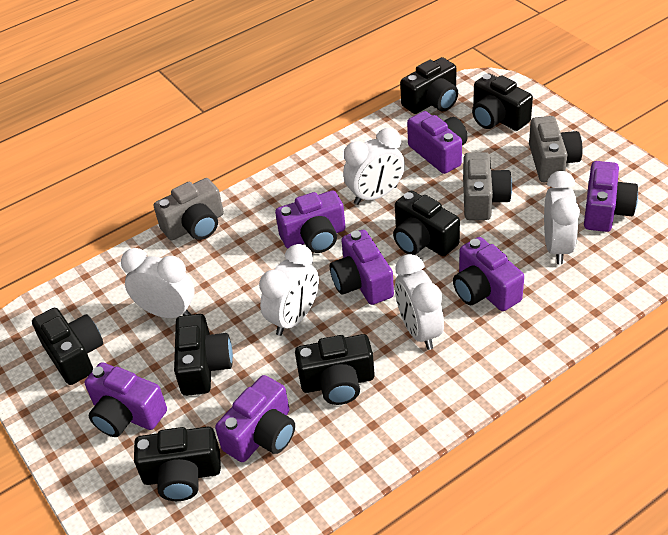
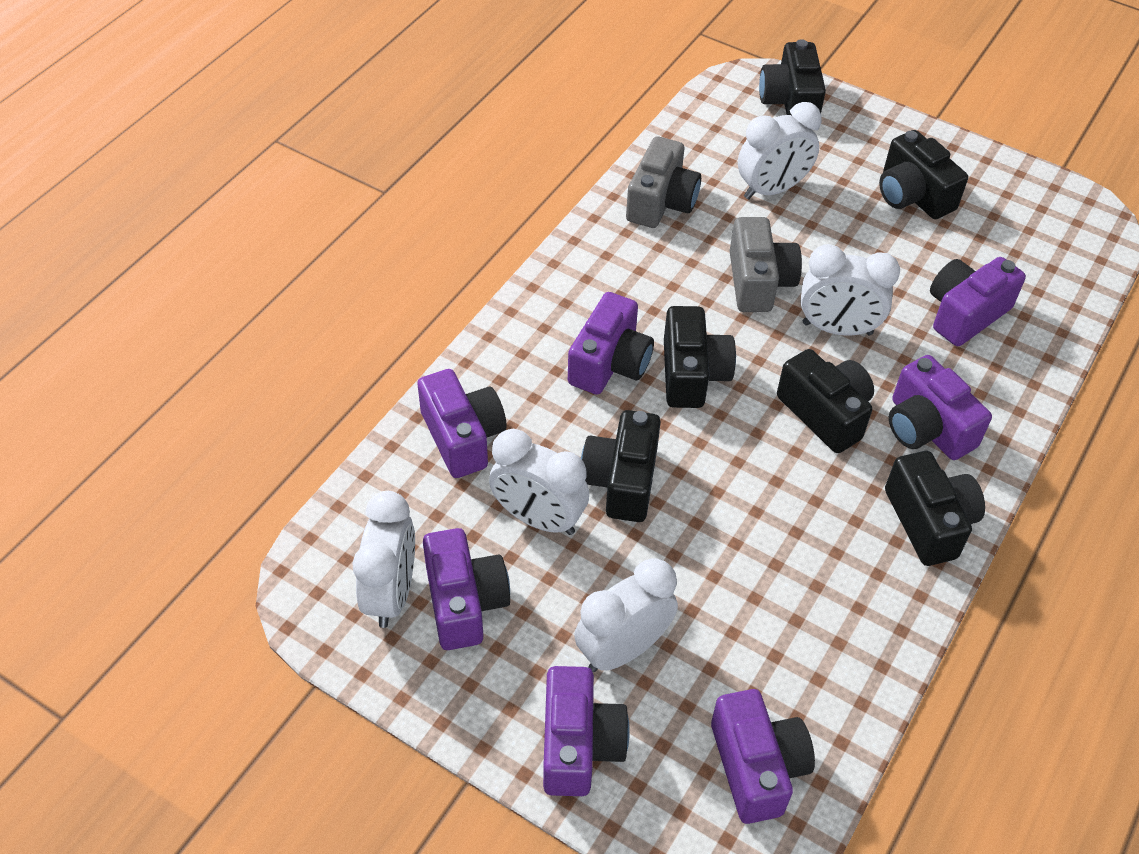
black camera: 7 -> 6
grey camera: 3 -> 2

